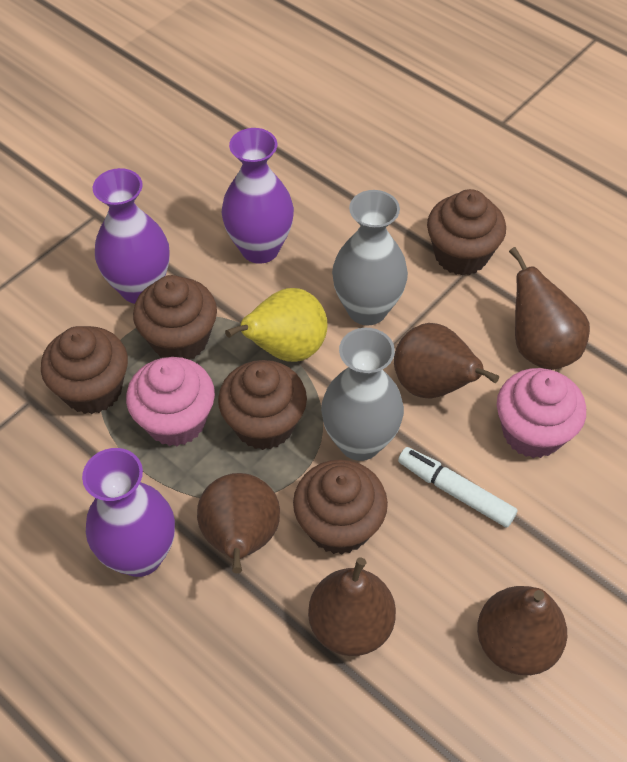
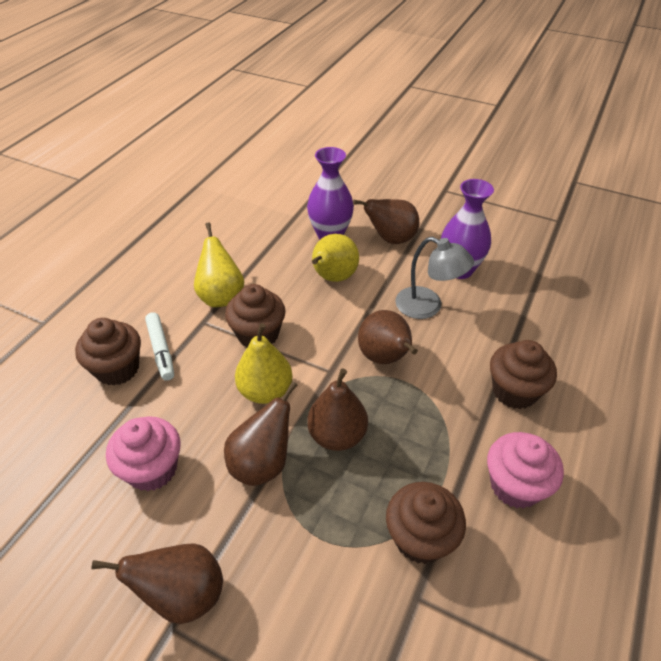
brown cupcake: 5 -> 4
grey lamp: 0 -> 1
grey vase: 2 -> 0
purple vase: 3 -> 2
yellow pear: 1 -> 3

